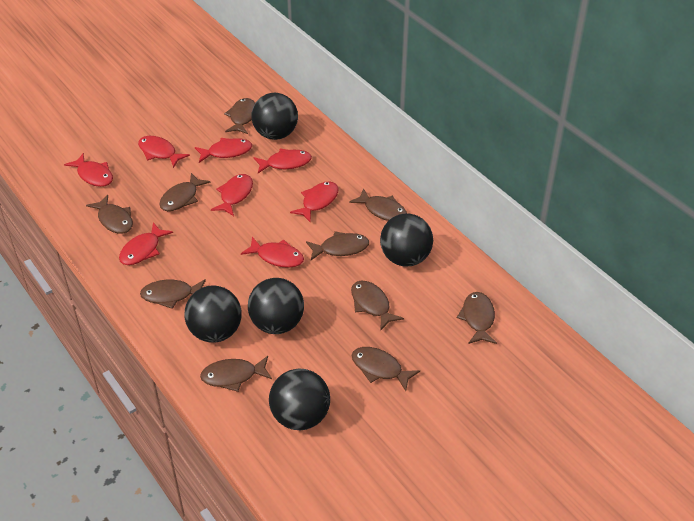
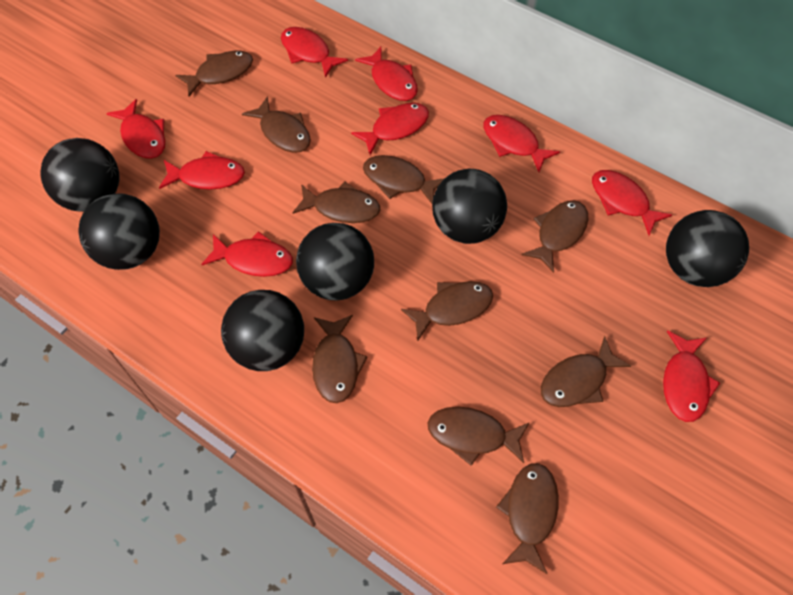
black ball: 5 -> 6
red fish: 8 -> 9

